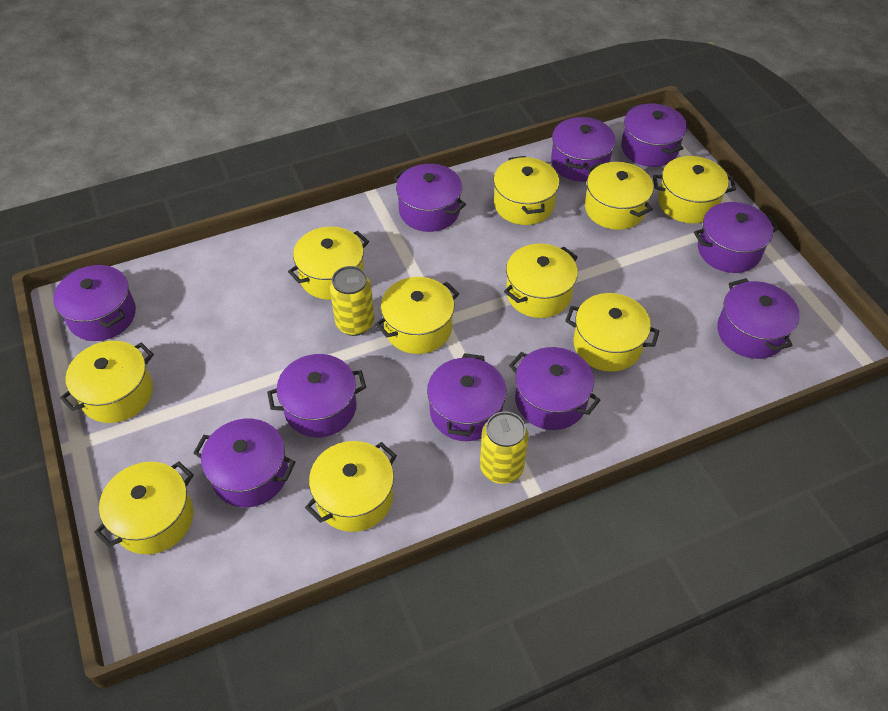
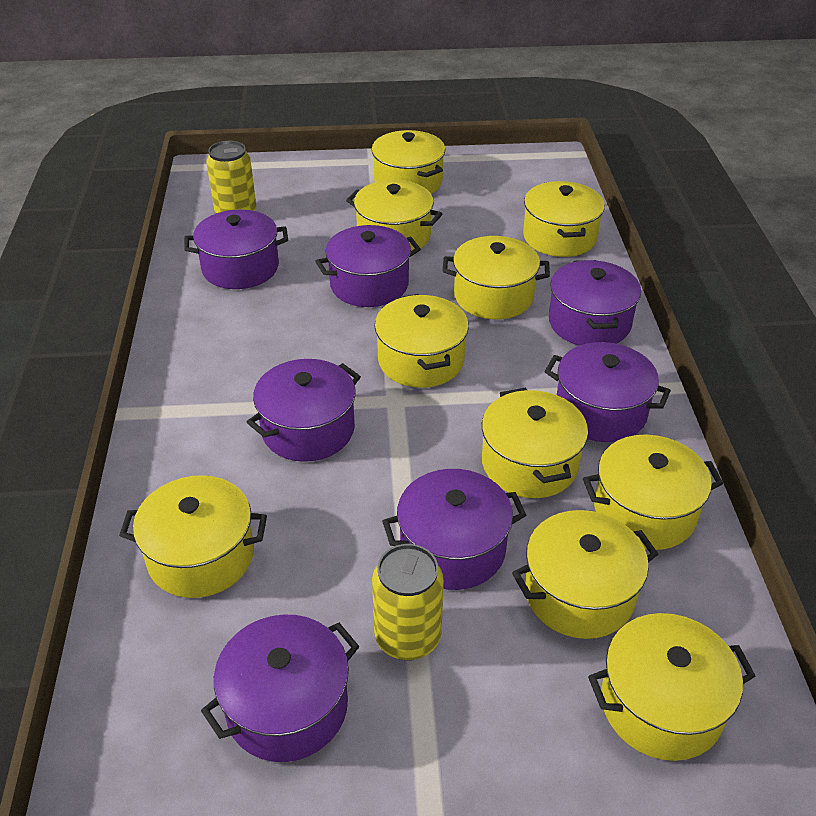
purple pot: 10 -> 7

